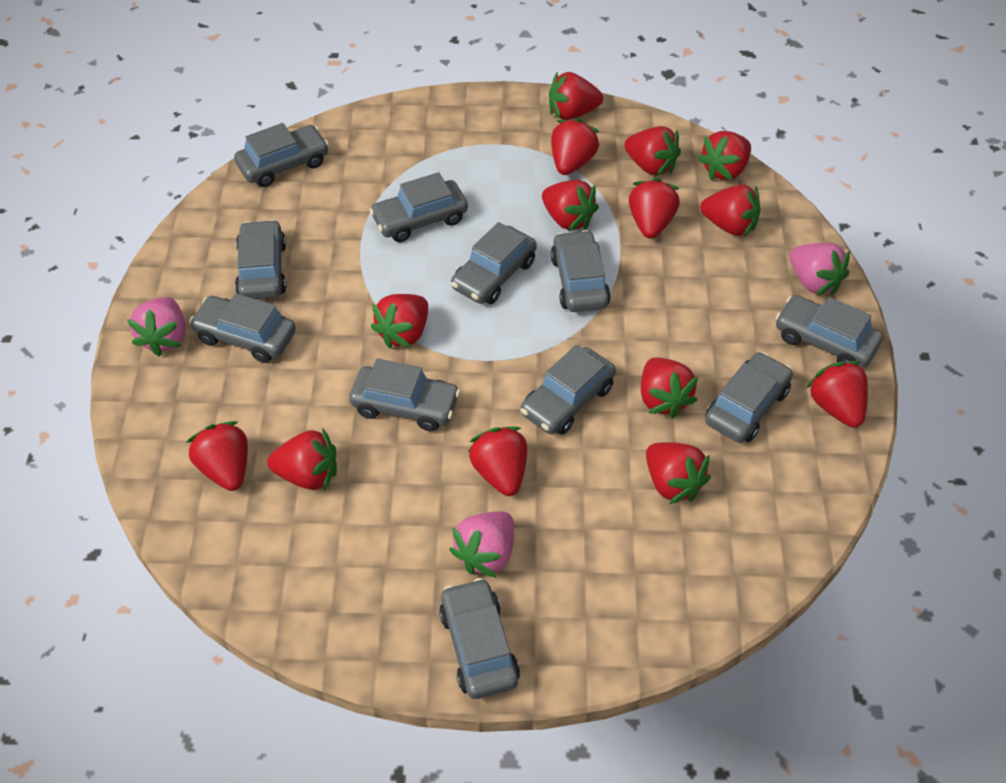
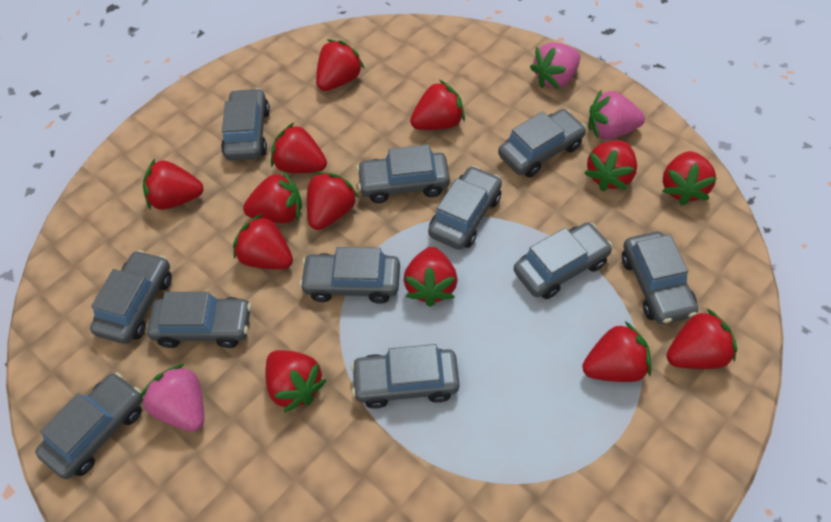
red strawberry: 14 -> 13

